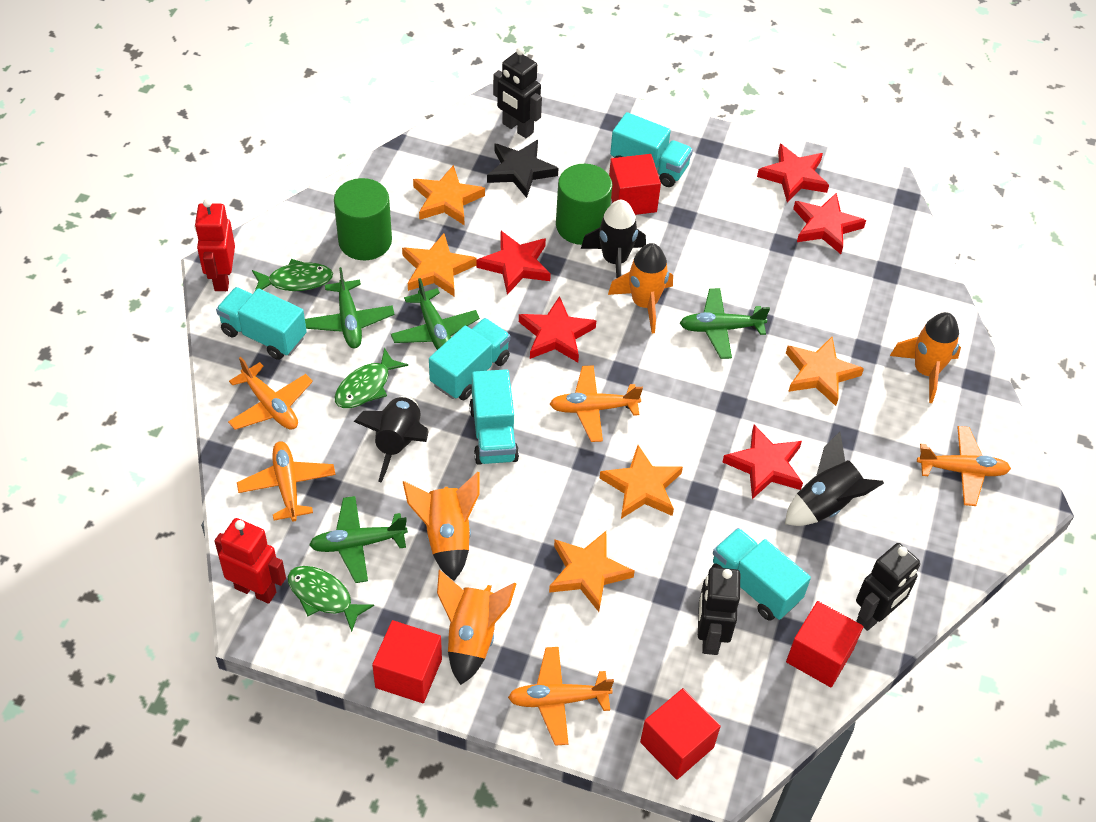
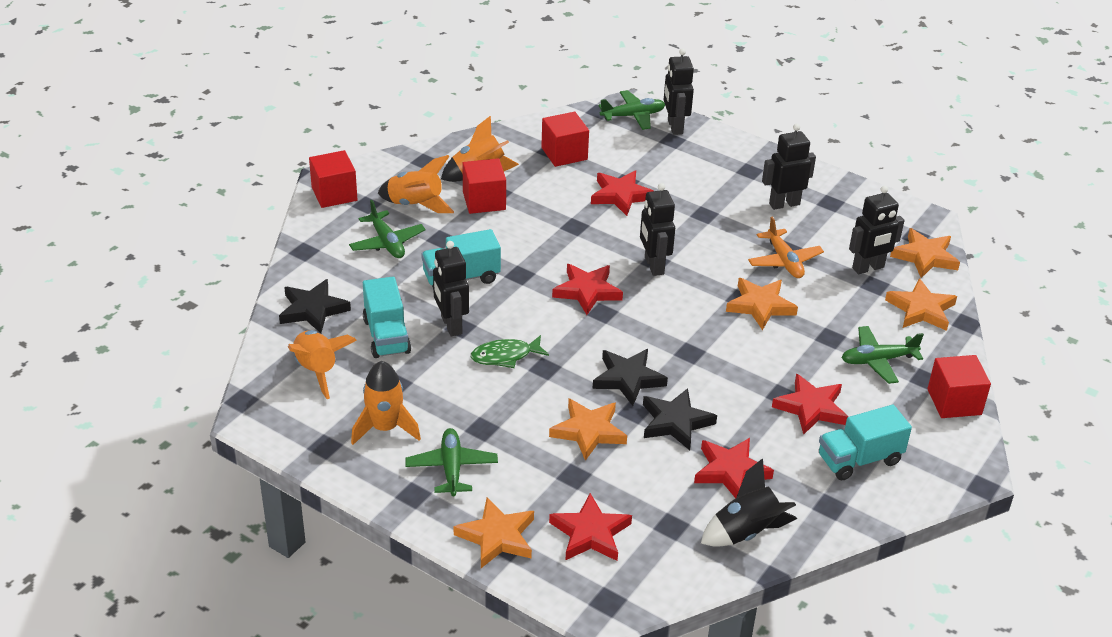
black robot: 3 -> 5
black rocket: 3 -> 1
black star: 1 -> 3
green cylinder: 2 -> 0
green fish: 3 -> 1
orange plane: 5 -> 1
red robot: 2 -> 0
turquoise truck: 5 -> 3

